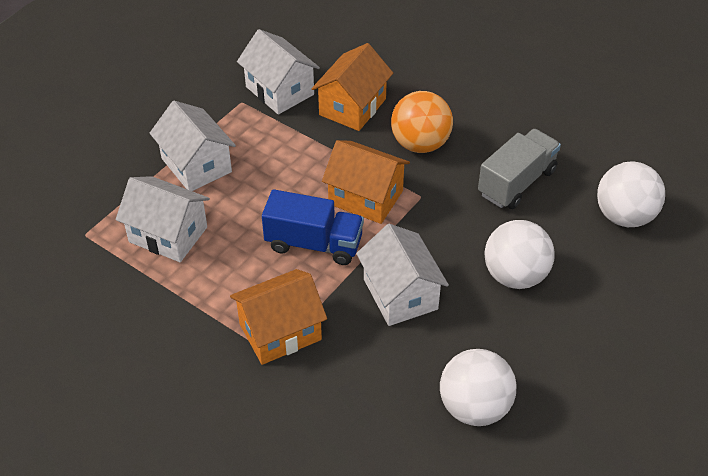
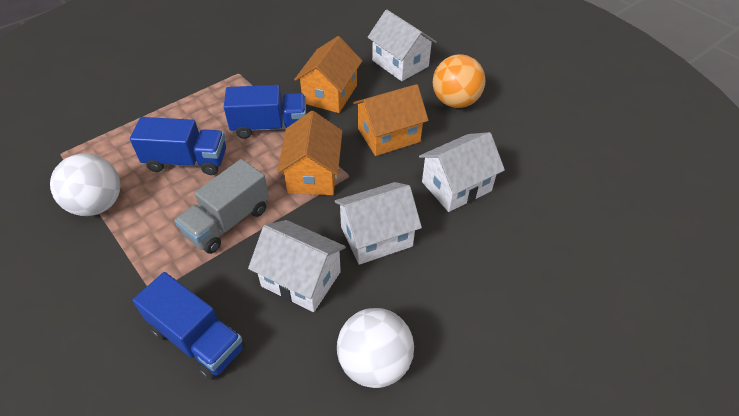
blue truck: 1 -> 3
white ball: 3 -> 2

